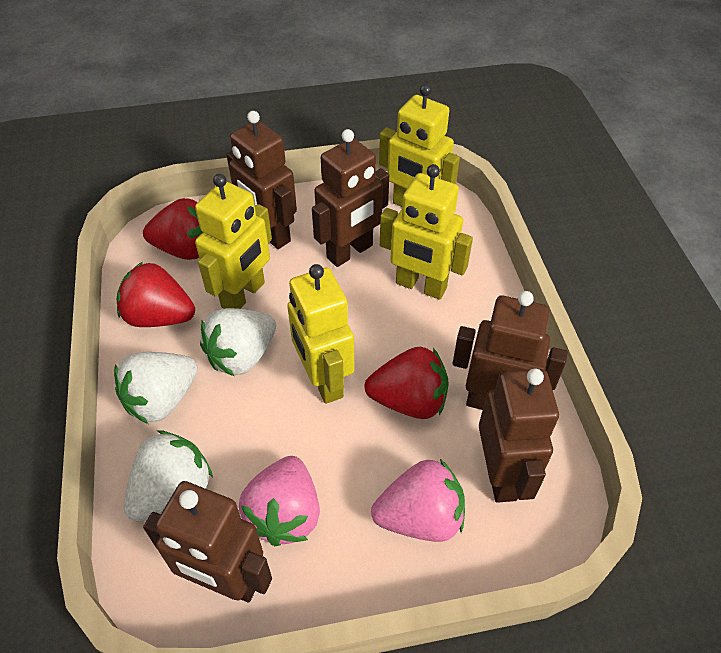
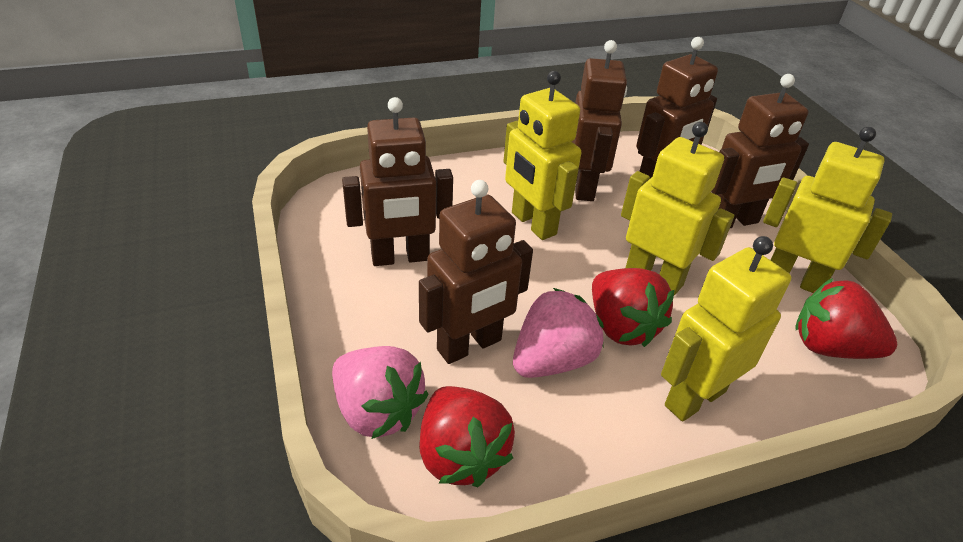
white strawberry: 3 -> 0

